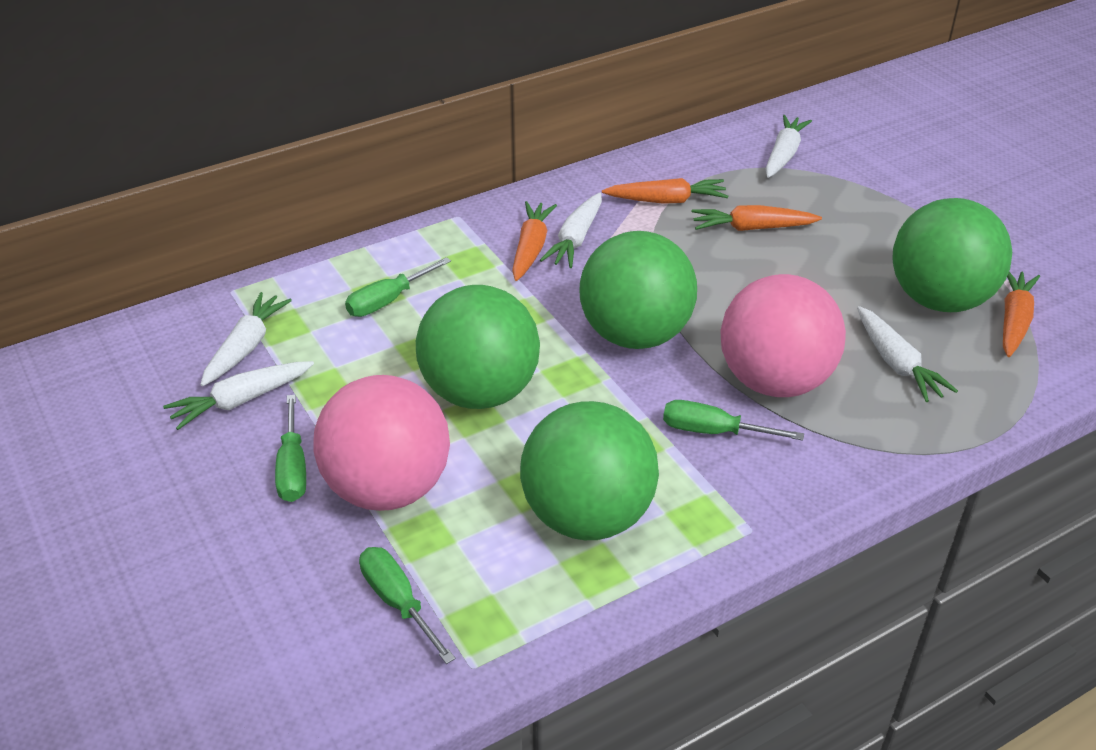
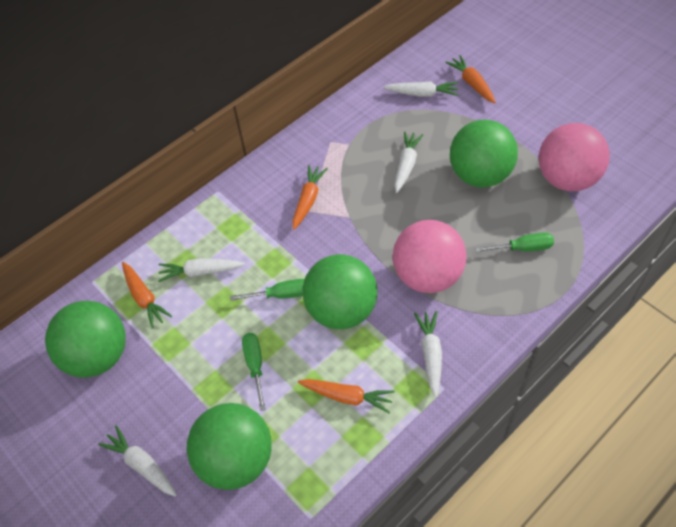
green screwdriver: 4 -> 3

